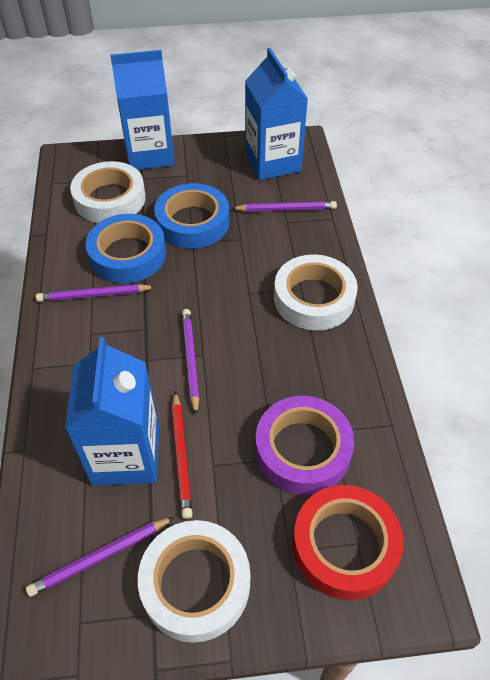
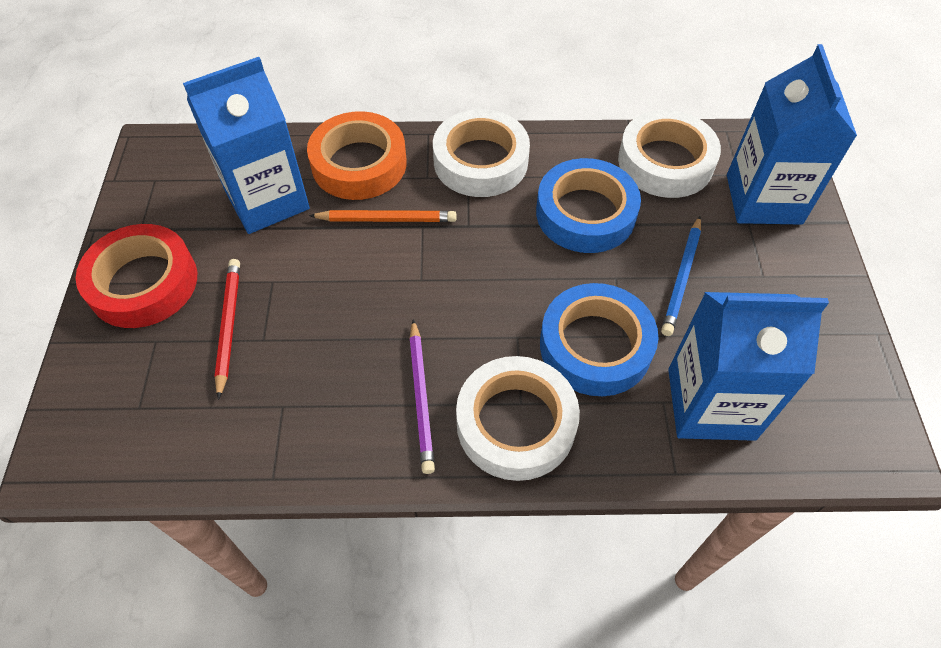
blue pencil: 0 -> 1
orange pencil: 0 -> 1
orange tape: 0 -> 1
purple pencil: 4 -> 1
purple tape: 1 -> 0

